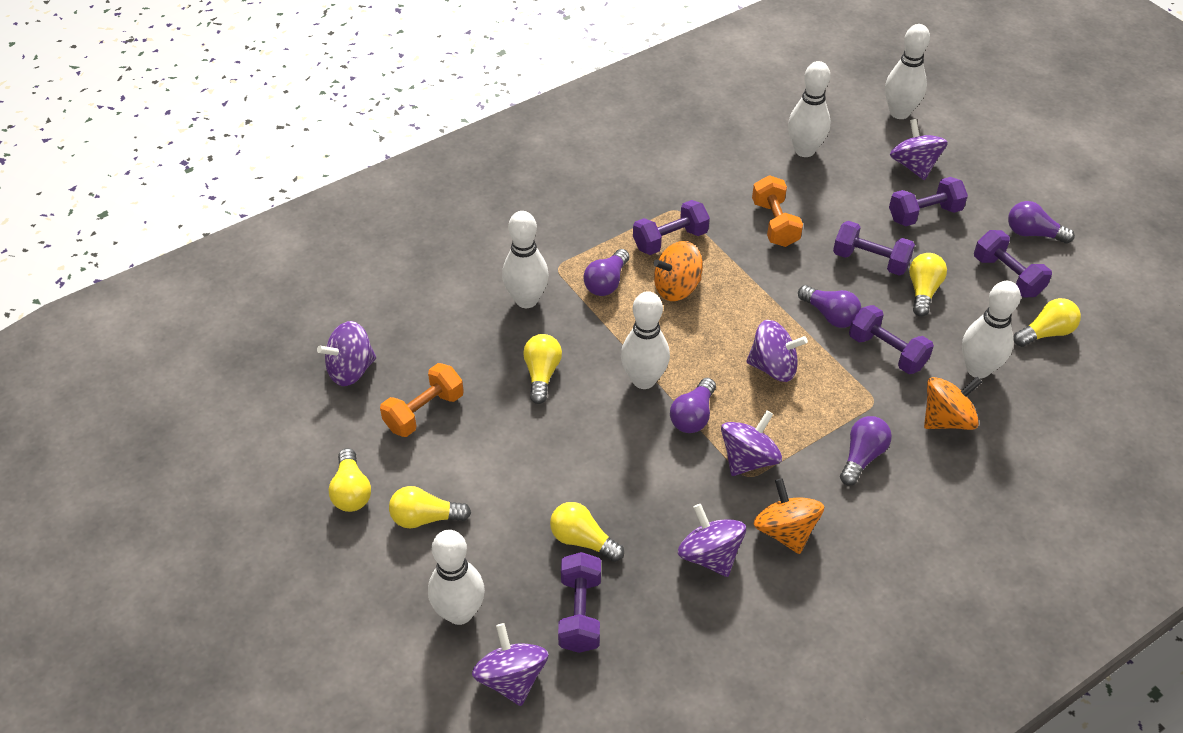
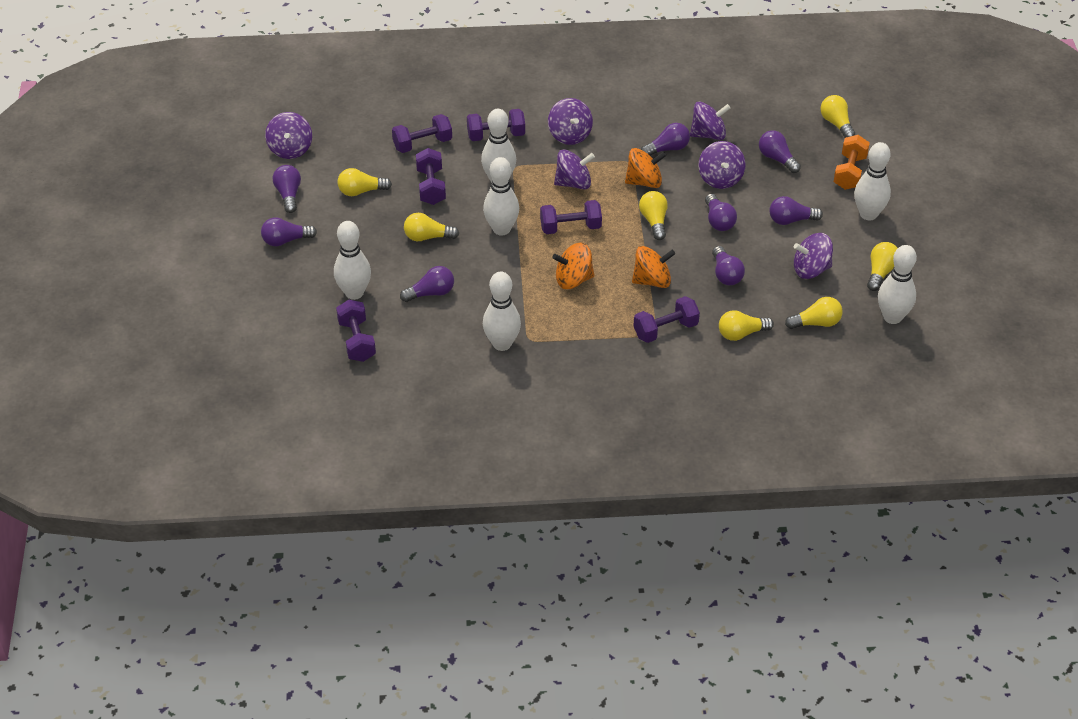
orange dumbbell: 2 -> 1
purple light bulb: 5 -> 8
yellow light bulb: 6 -> 7

